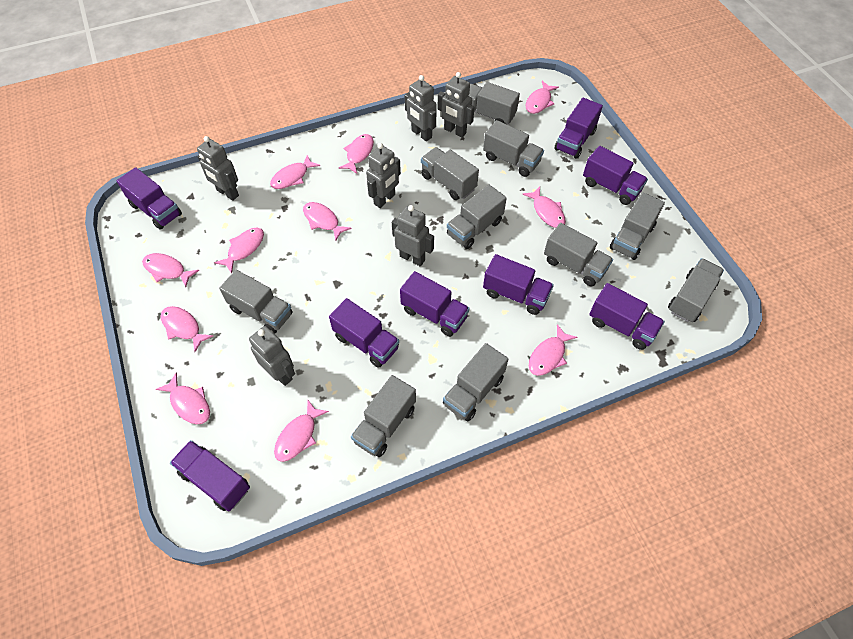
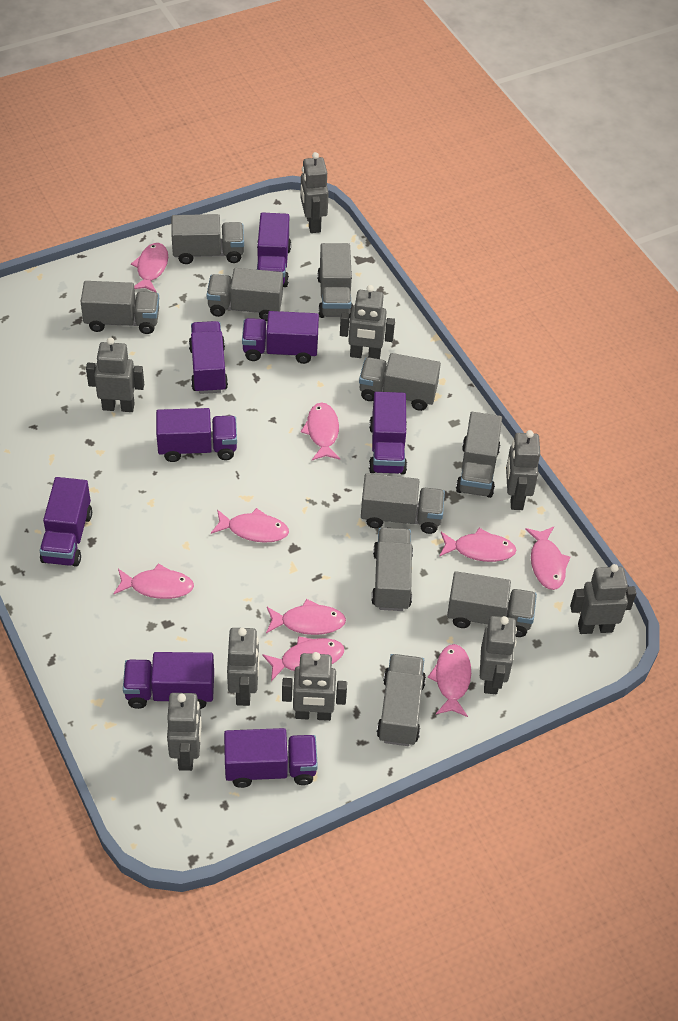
grey robot: 6 -> 9
pink fish: 11 -> 9

